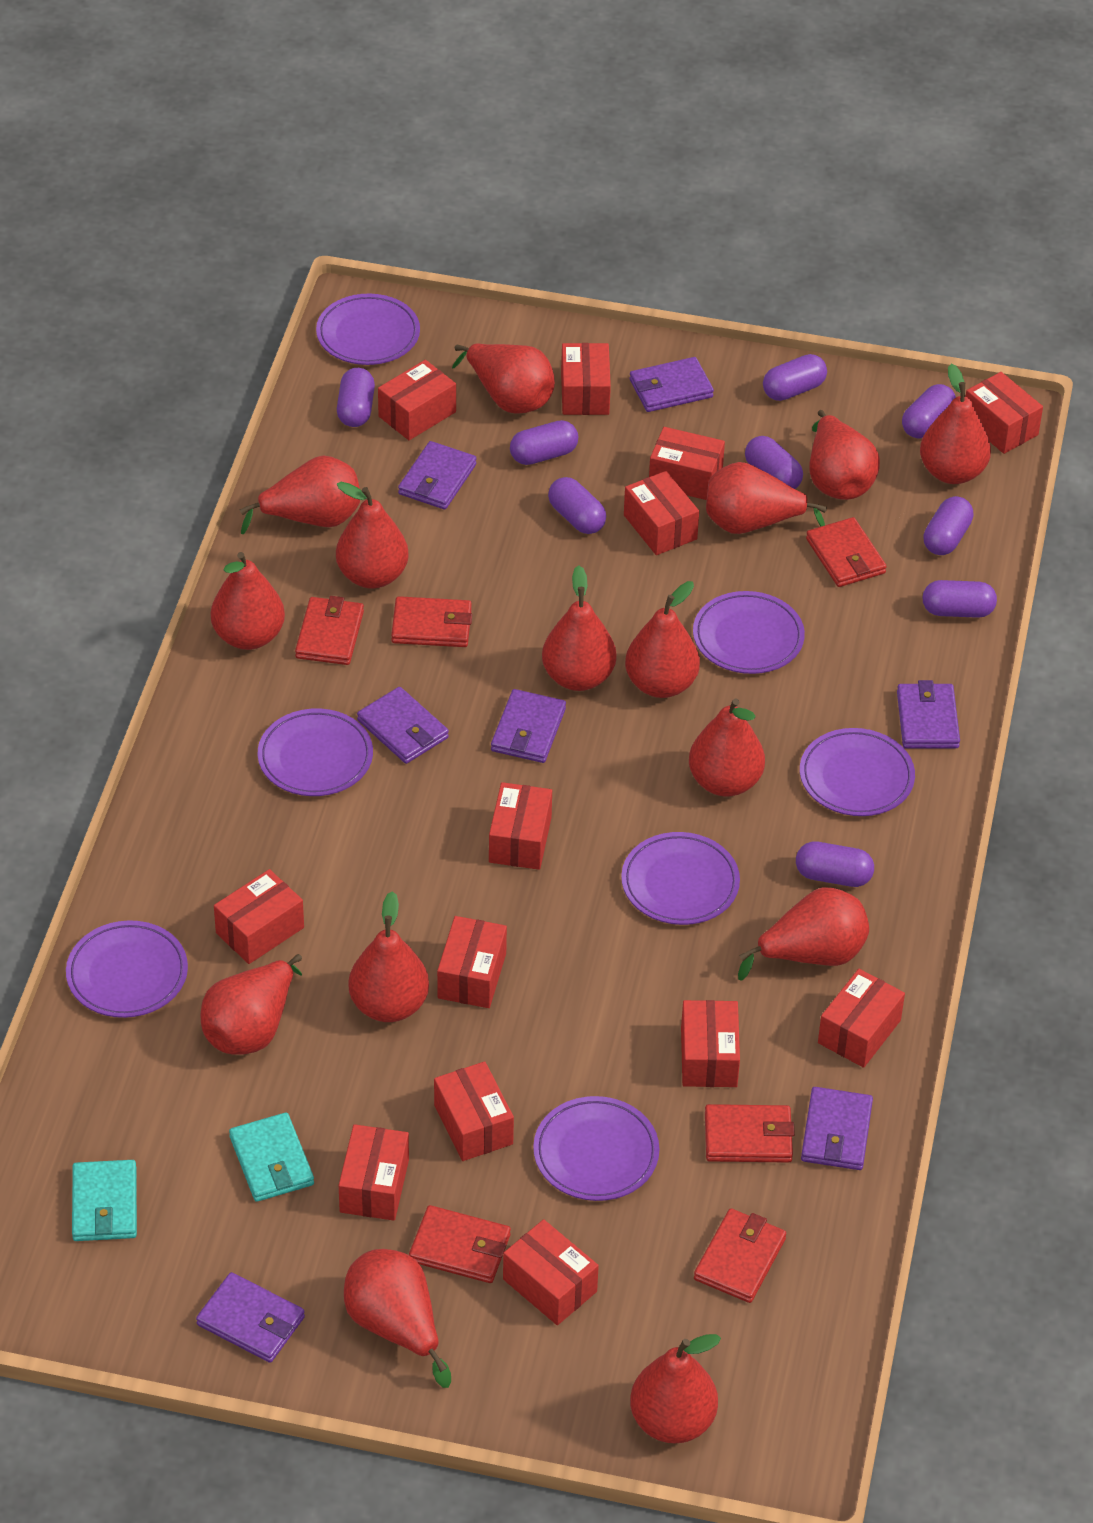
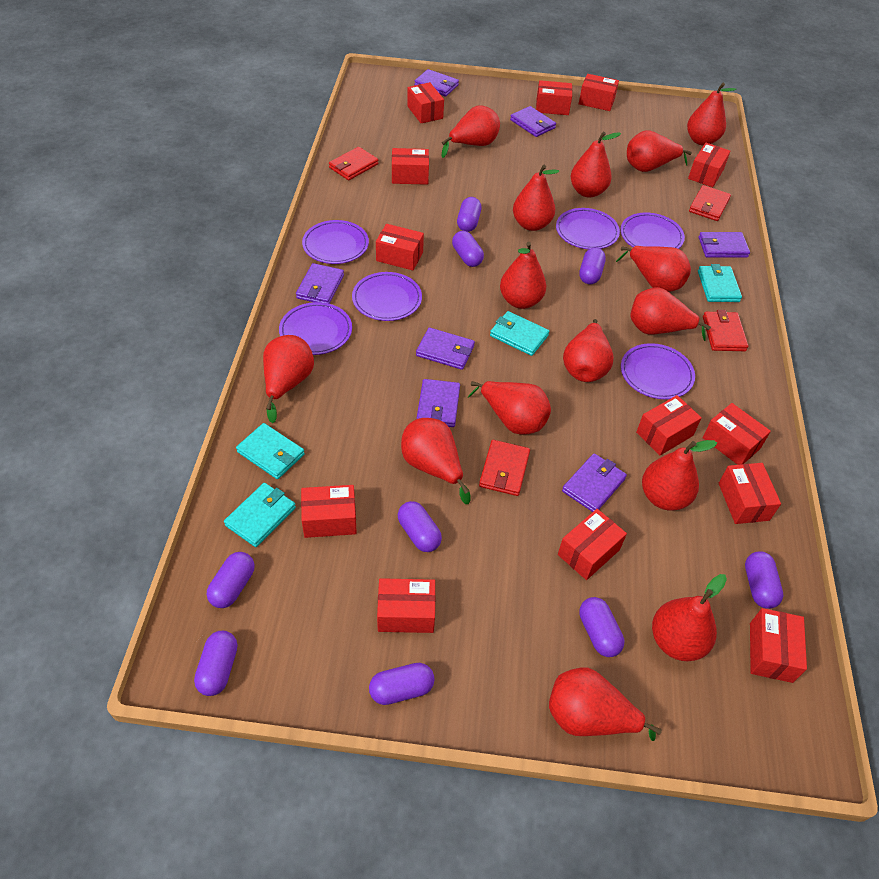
purple plate: 7 -> 6
red wallet: 6 -> 4
turquoise wallet: 2 -> 4

